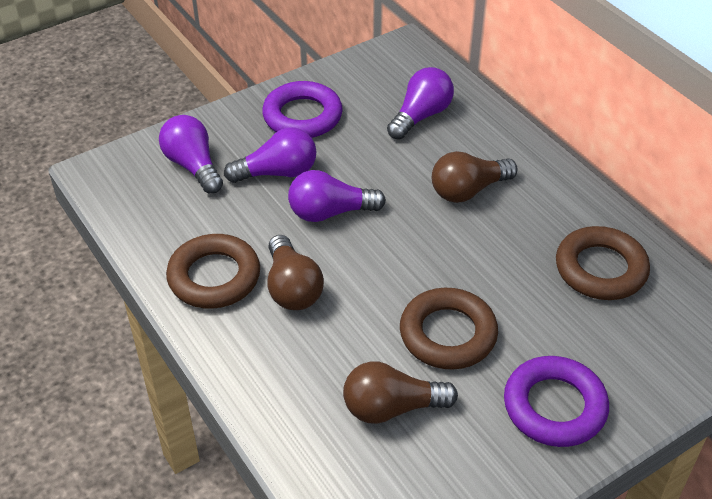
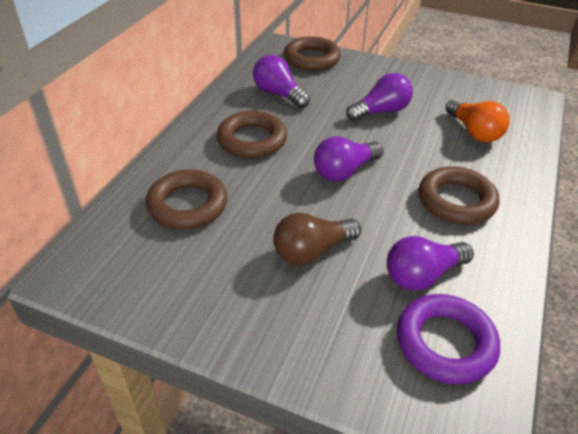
brown light bulb: 3 -> 1
brown ring: 3 -> 4
orange light bulb: 0 -> 1
purple ring: 2 -> 1

